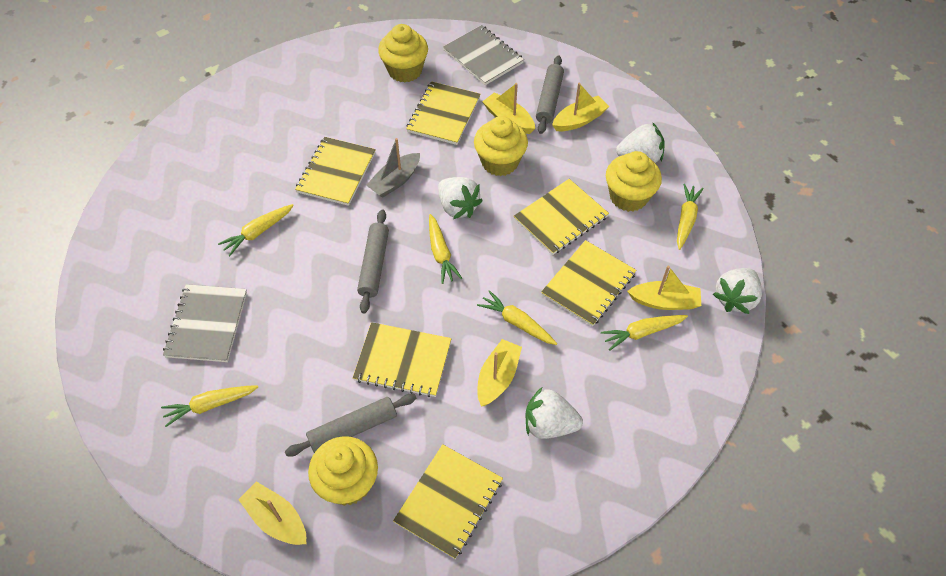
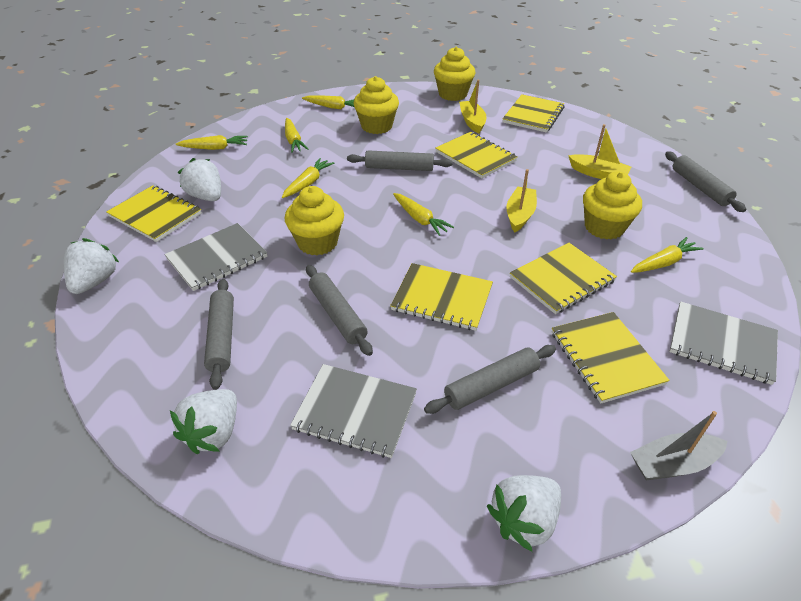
grey notebook: 2 -> 3
grey rolling pin: 3 -> 5
yellow boat: 5 -> 3

